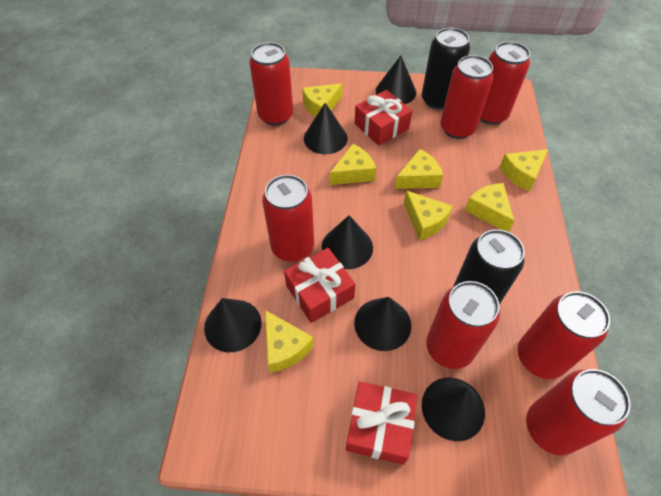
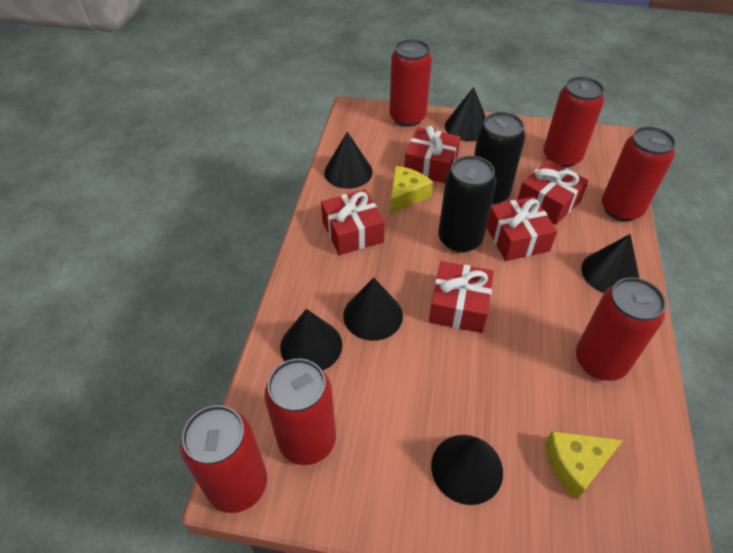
red can: 7 -> 6
red gift: 3 -> 5
yellow cheese: 7 -> 2

